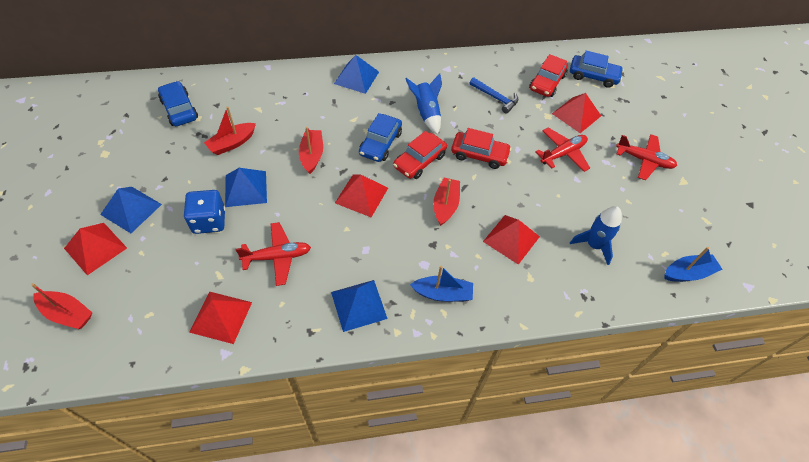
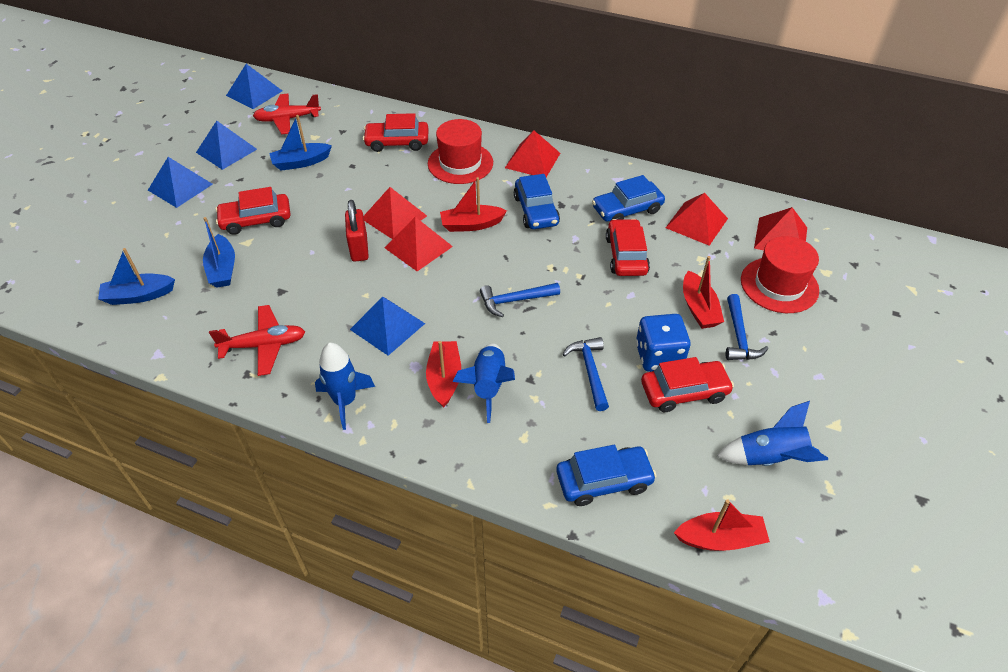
blue boat: 2 -> 3
blue hammer: 1 -> 3
blue rocket: 2 -> 3
red car: 3 -> 4
red hat: 0 -> 2
red padlock: 0 -> 1
red plane: 3 -> 2

